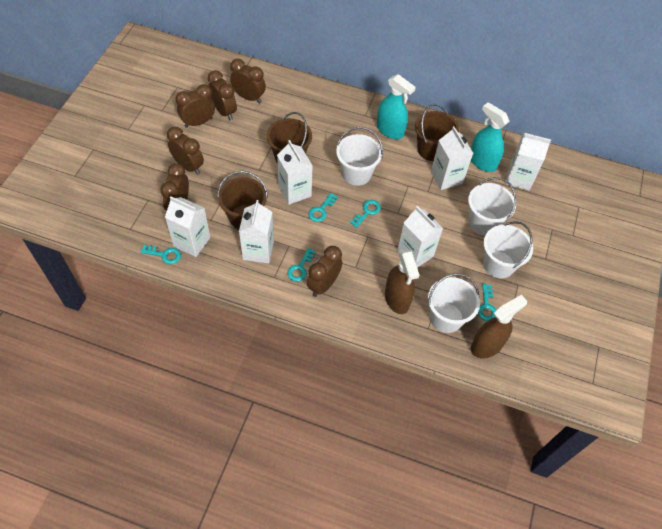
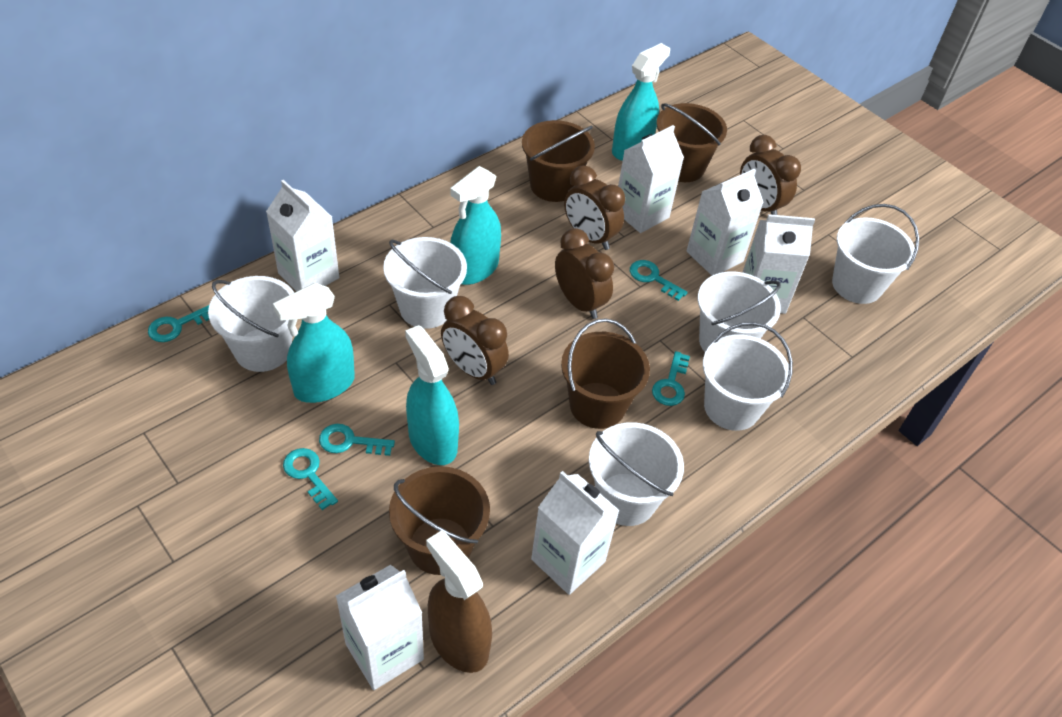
brown bucket: 3 -> 4
brown clock: 6 -> 4
brown spray bottle: 2 -> 1
turquoise spray bottle: 2 -> 4
white bucket: 4 -> 6

